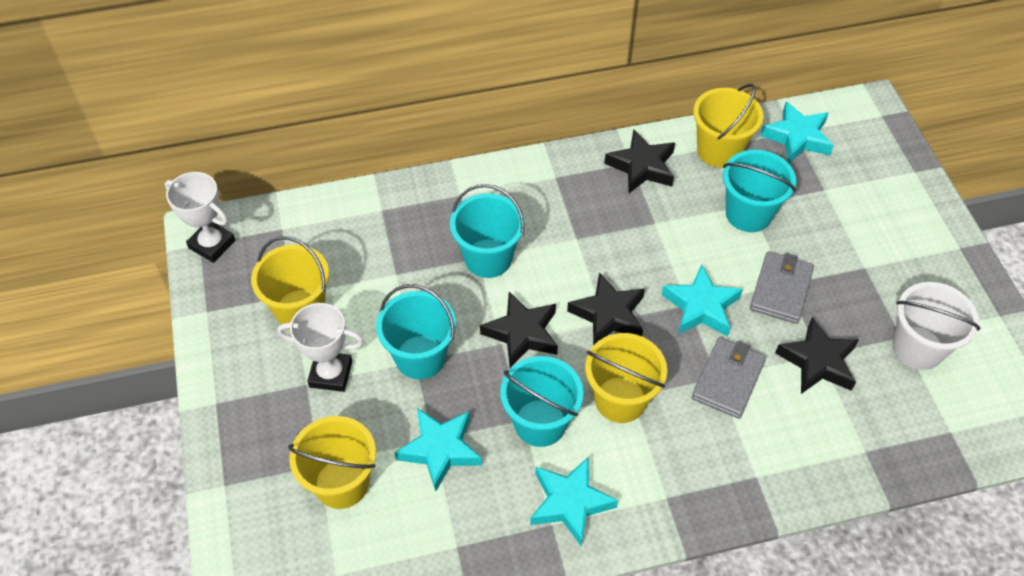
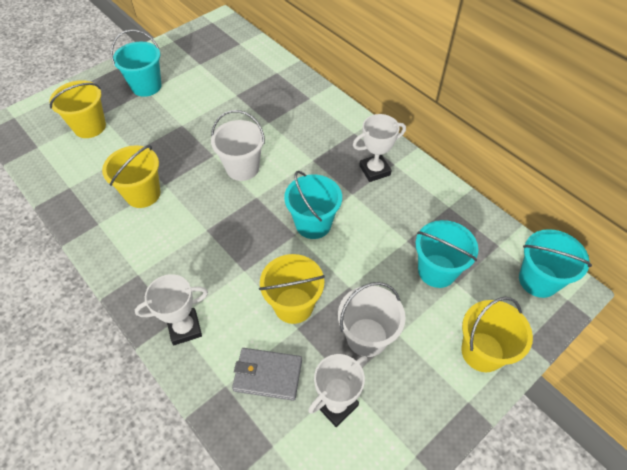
black star: 4 -> 0
grey wallet: 2 -> 1
turquoise star: 4 -> 0
white bucket: 1 -> 2
white trophy: 2 -> 3

